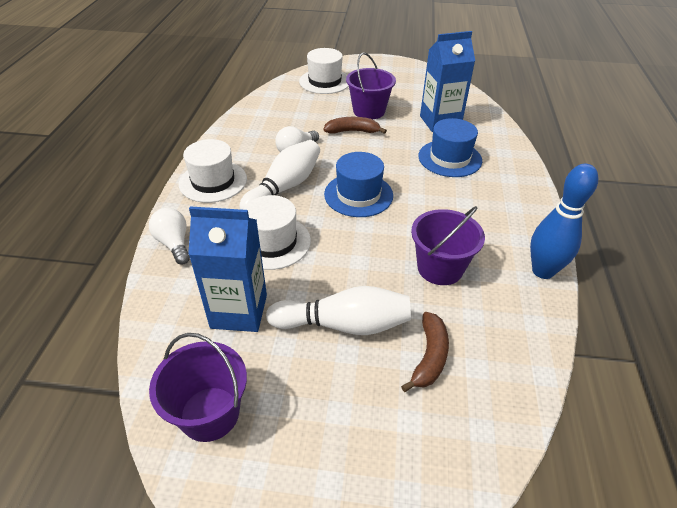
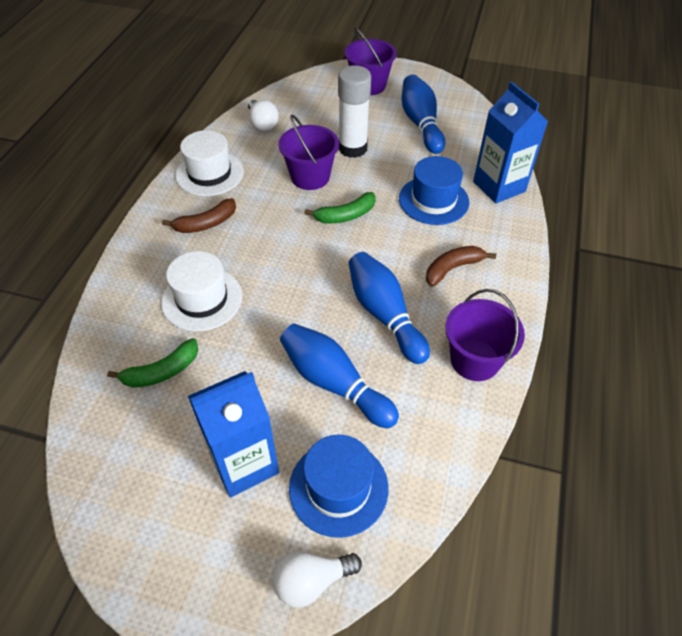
blue bowling pin: 1 -> 3
green banana: 0 -> 2
white bowling pin: 2 -> 0
white glue stick: 0 -> 1
white hat: 3 -> 2

